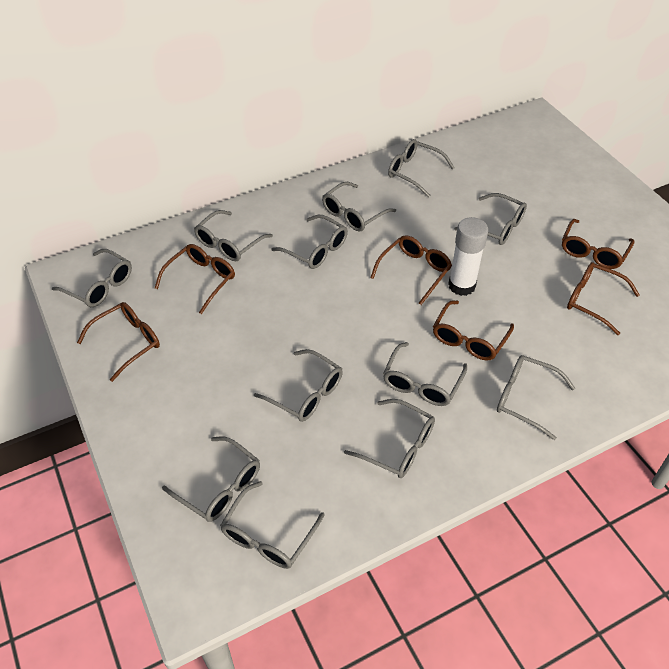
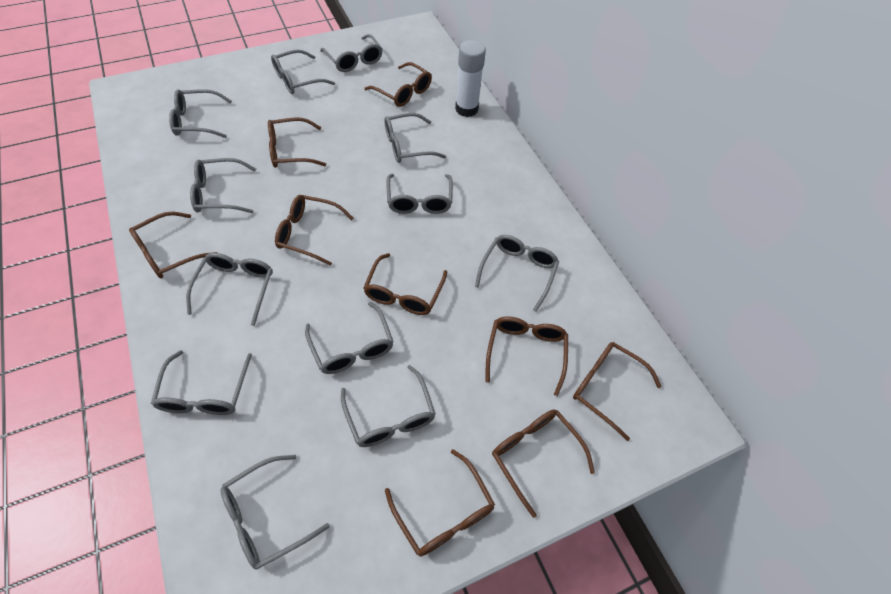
brown glasses: 6 -> 9

